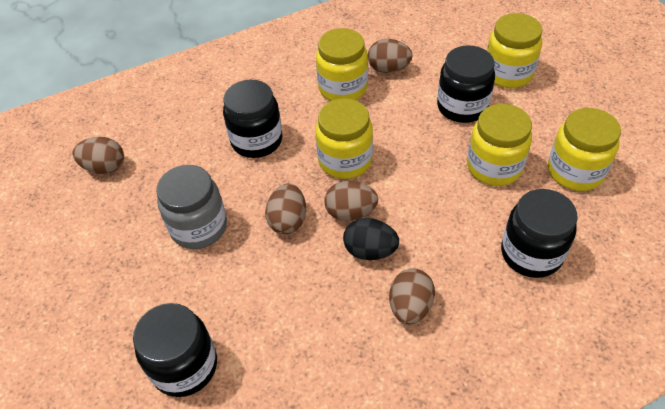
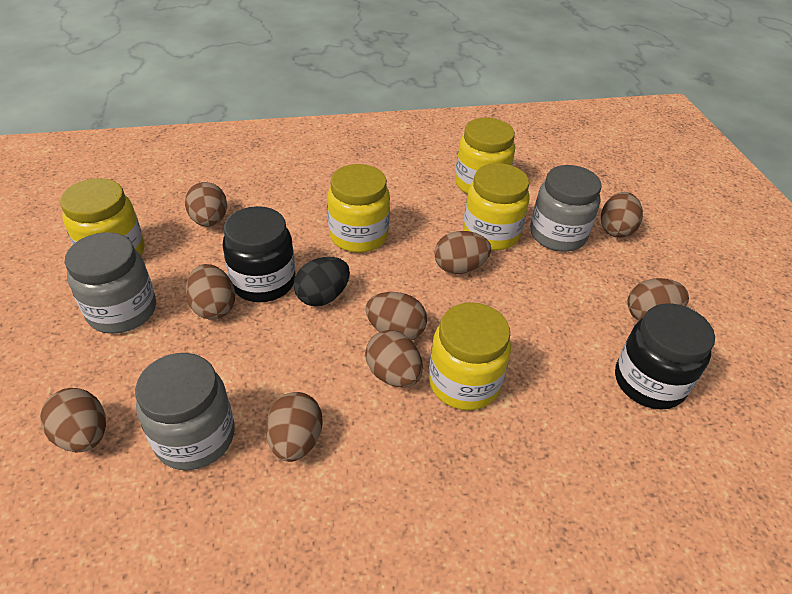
black jar: 4 -> 2
brown egg: 5 -> 9
grey jar: 1 -> 3

